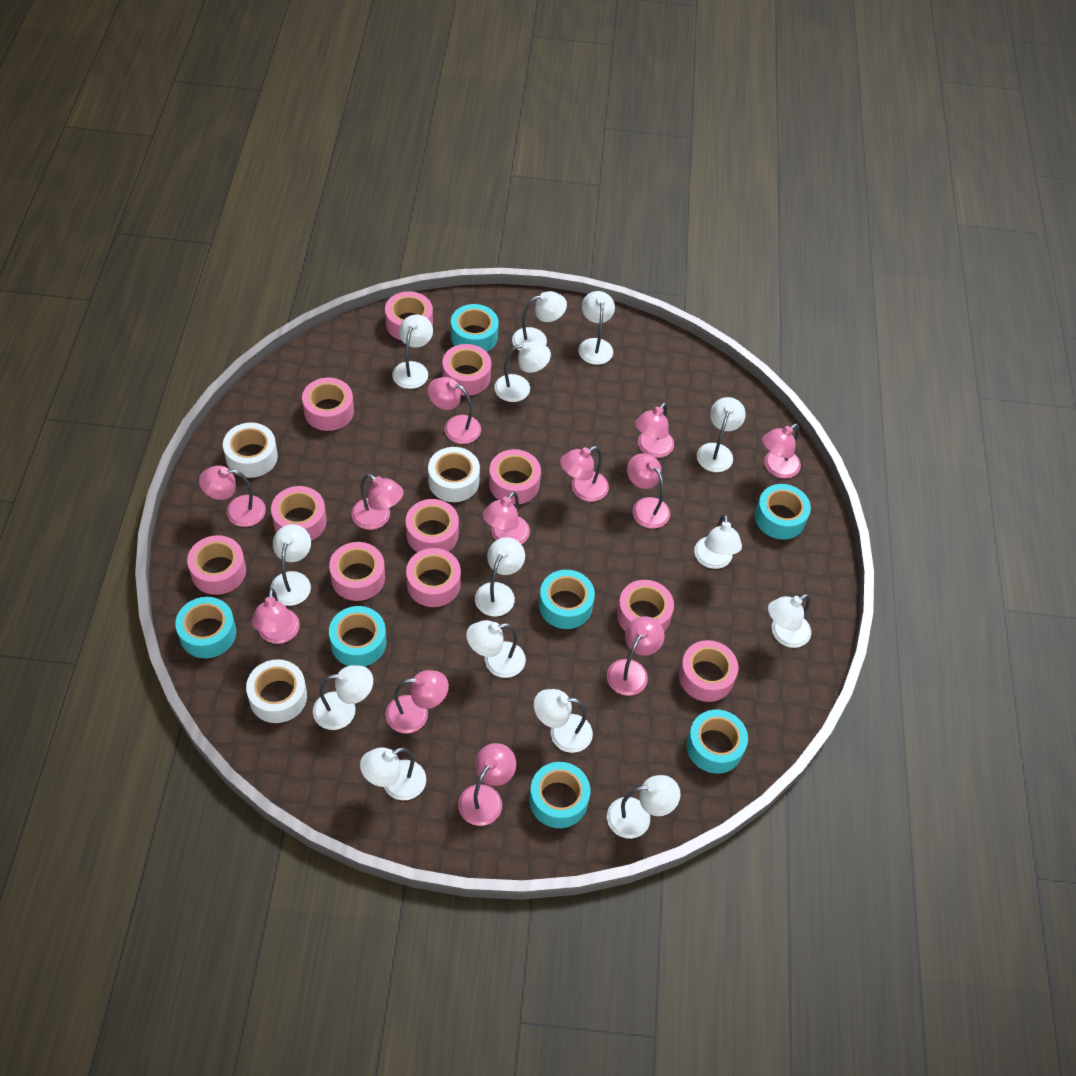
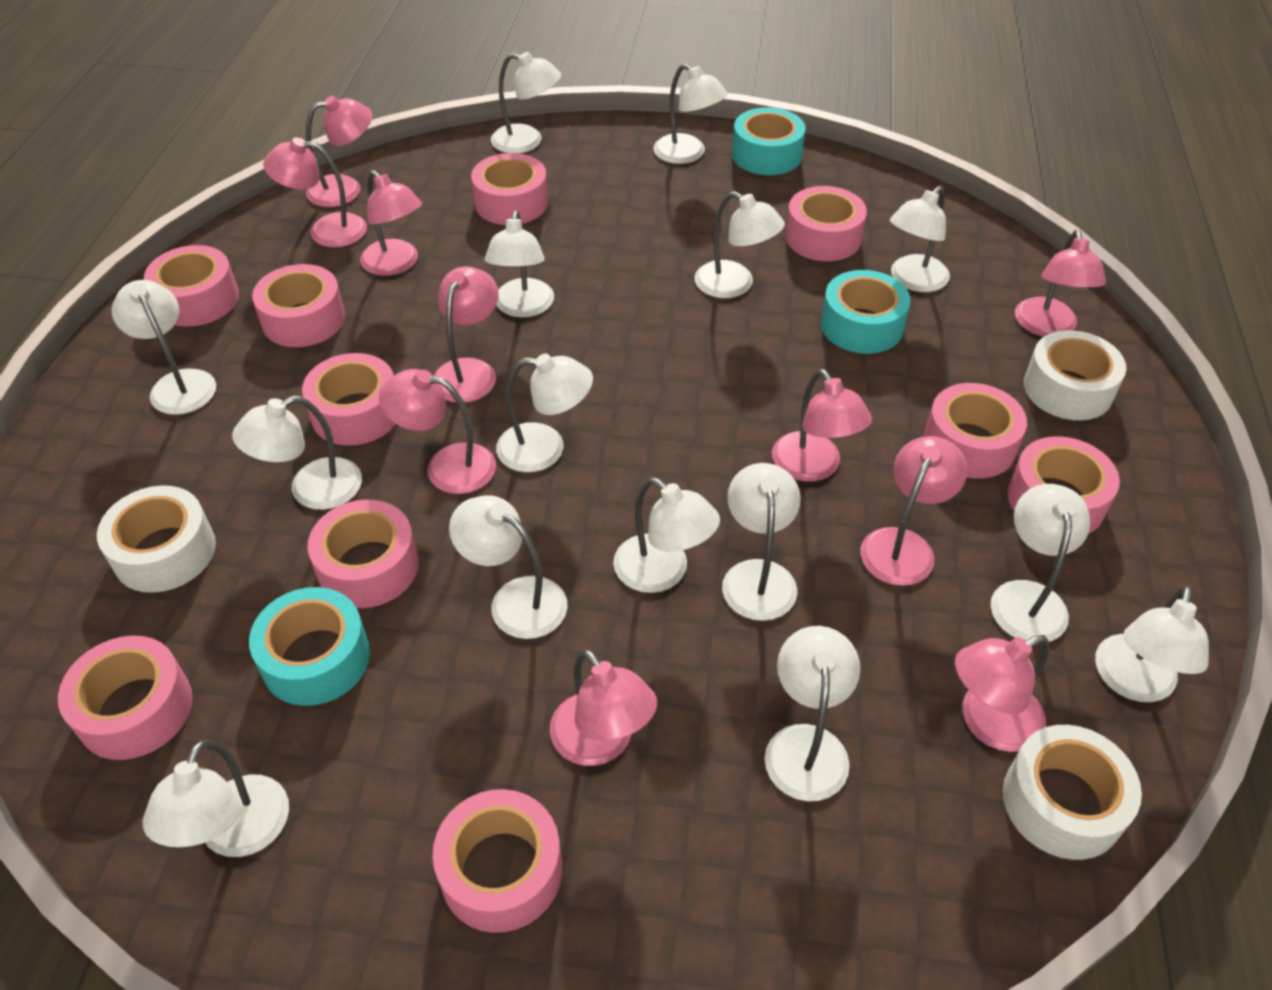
pink lamp: 12 -> 10
pink tape: 11 -> 10
turquoise tape: 7 -> 3
white lamp: 14 -> 15

